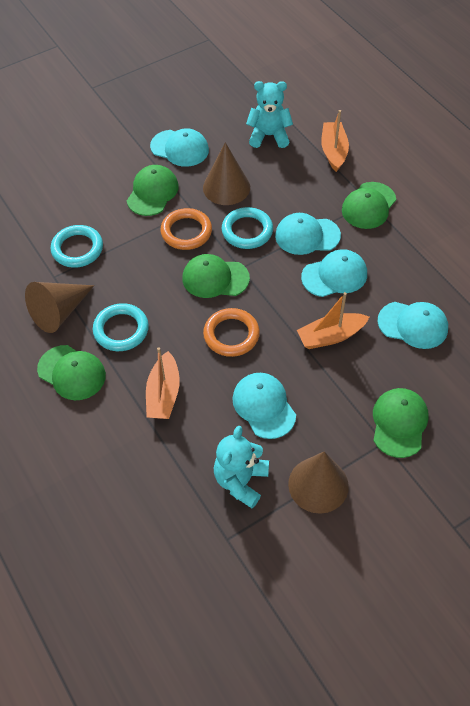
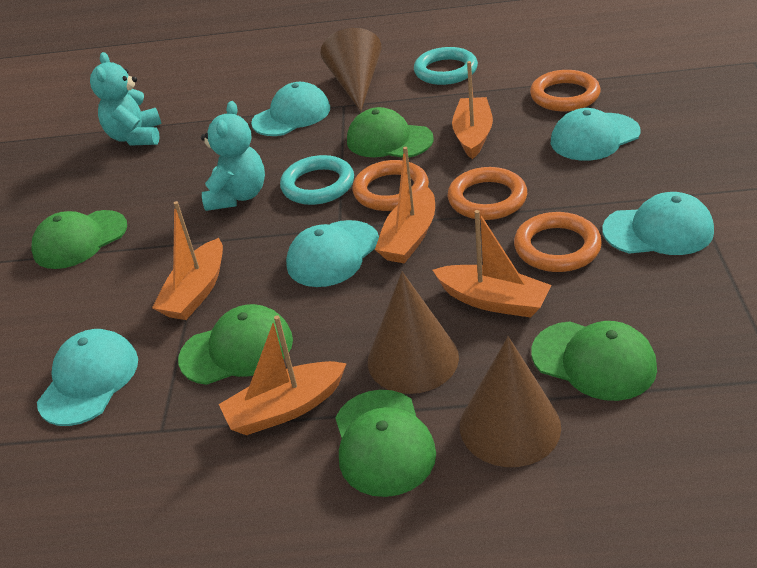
orange boat: 3 -> 5
orange ring: 2 -> 4
turquoise ring: 3 -> 2

